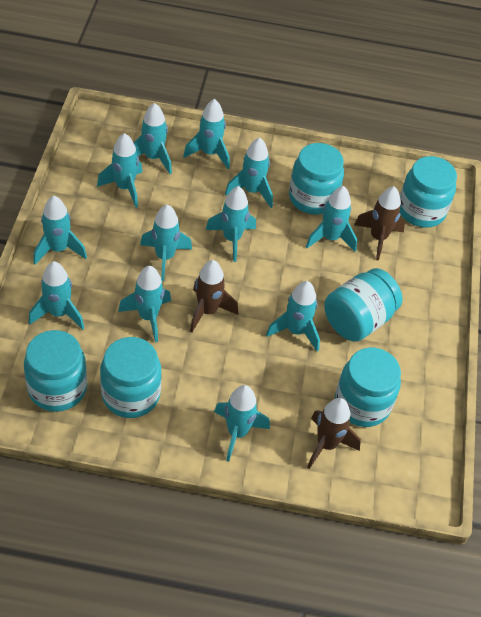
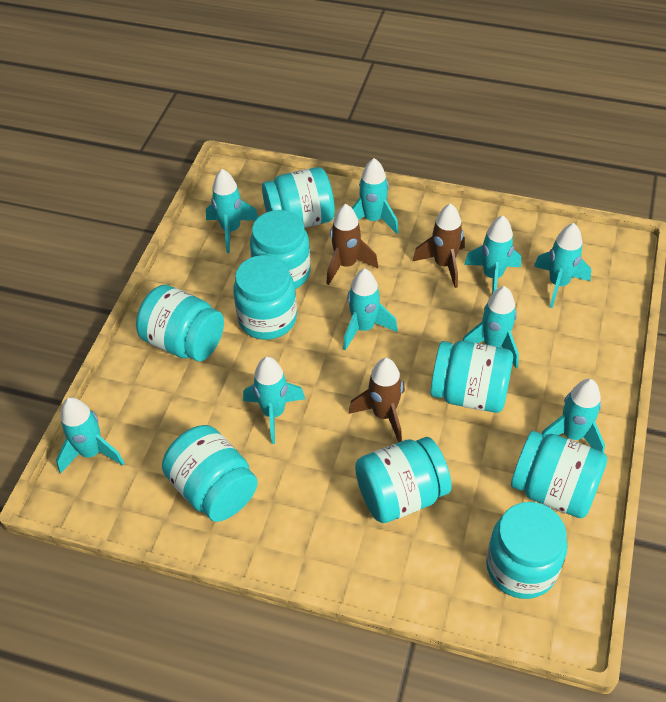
turquoise jar: 6 -> 9
turquoise rocket: 12 -> 9

